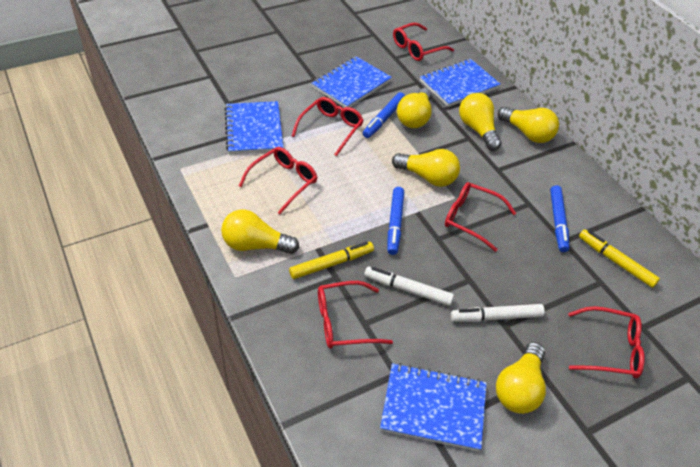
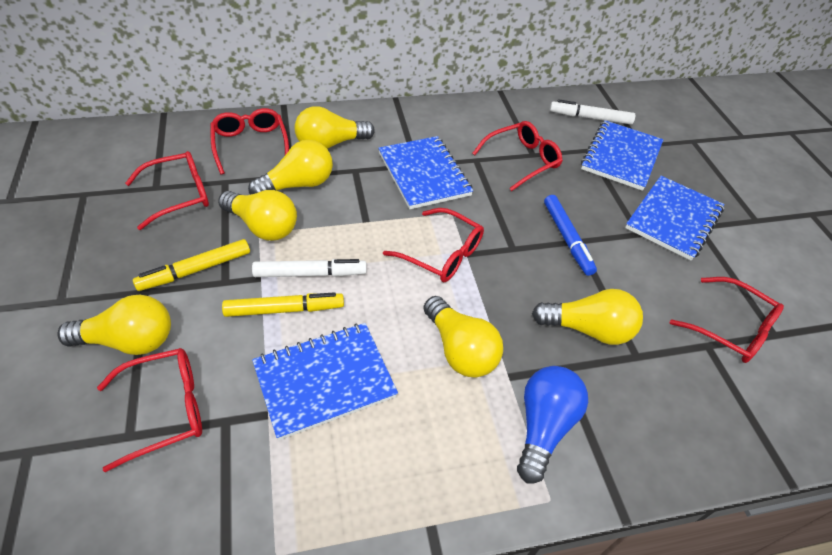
blue light bulb: 0 -> 1
blue marker: 3 -> 1

